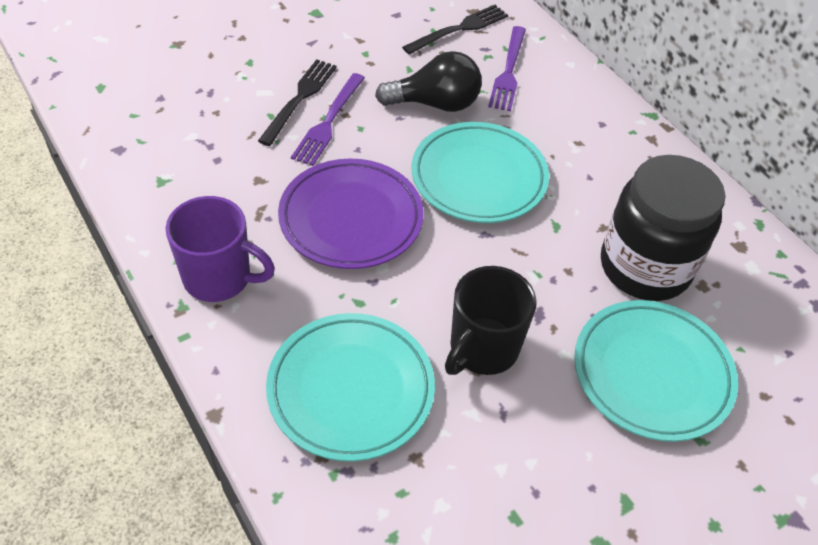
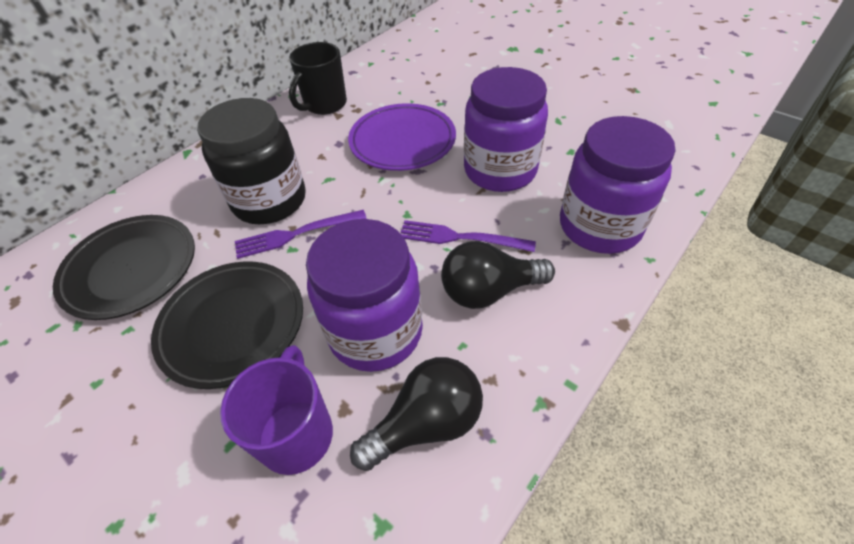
black fork: 2 -> 0
black light bulb: 1 -> 2
black plate: 0 -> 2
purple jar: 0 -> 3
turquoise plate: 3 -> 0

